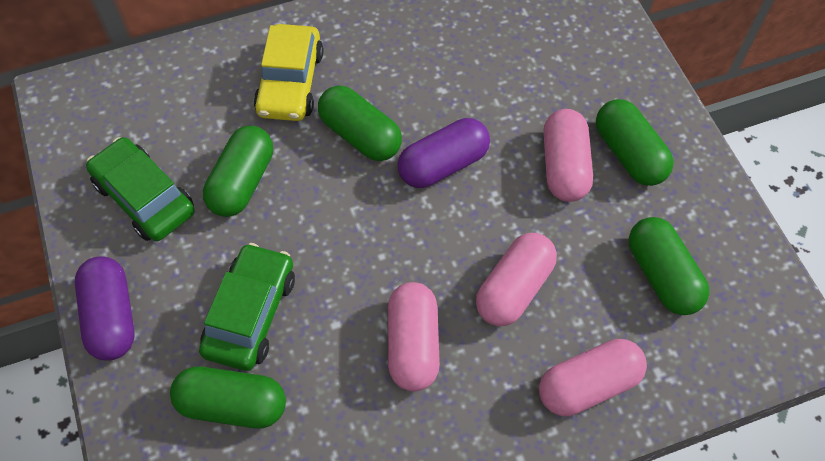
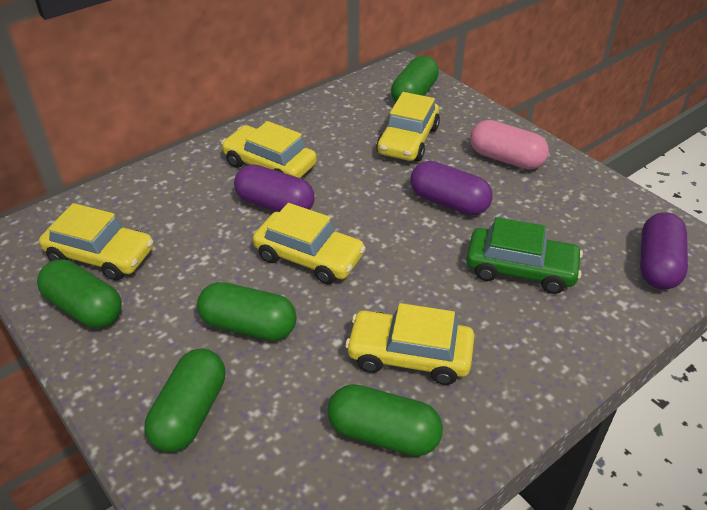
green car: 2 -> 1
pink capsule: 4 -> 1
purple capsule: 2 -> 3
yellow car: 1 -> 5

